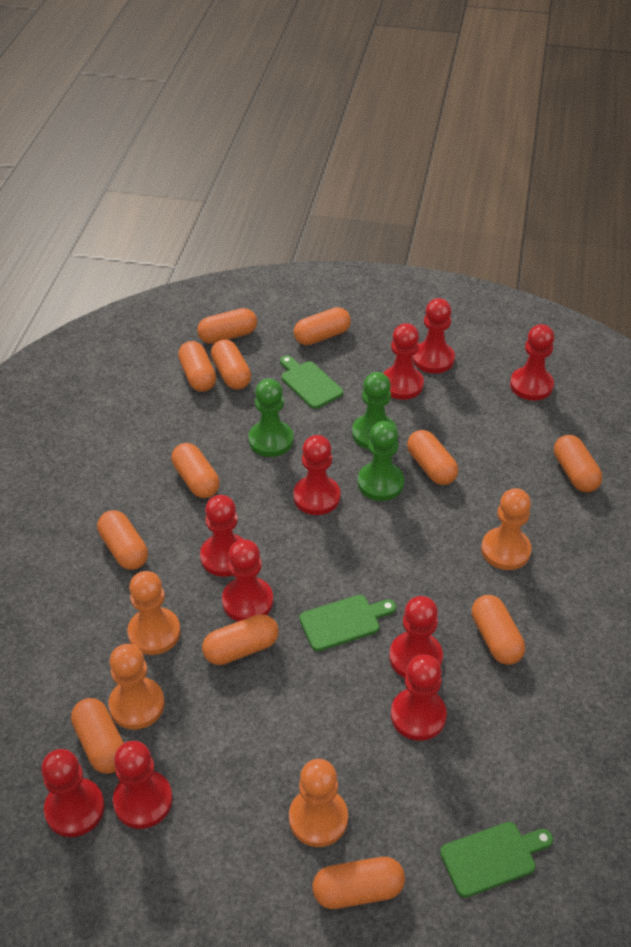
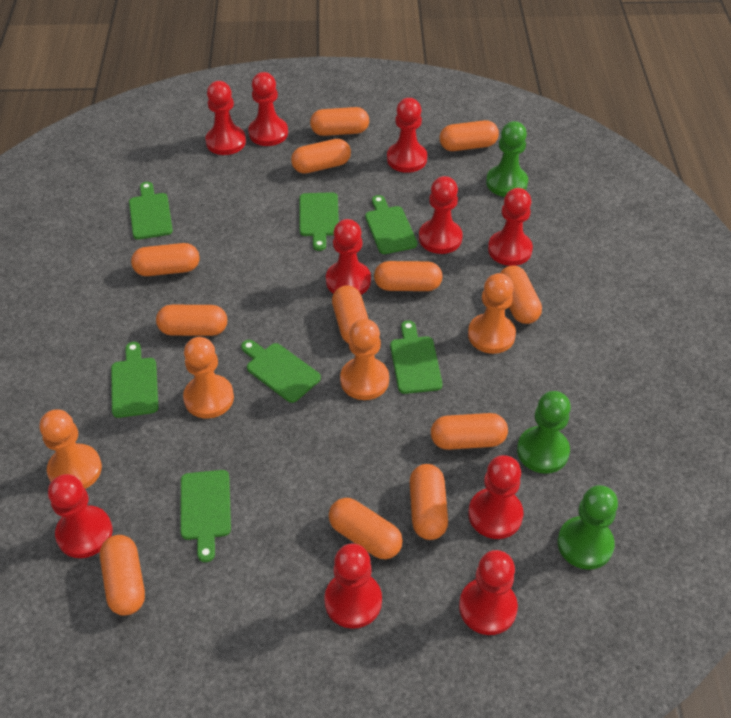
green cutting board: 3 -> 7

